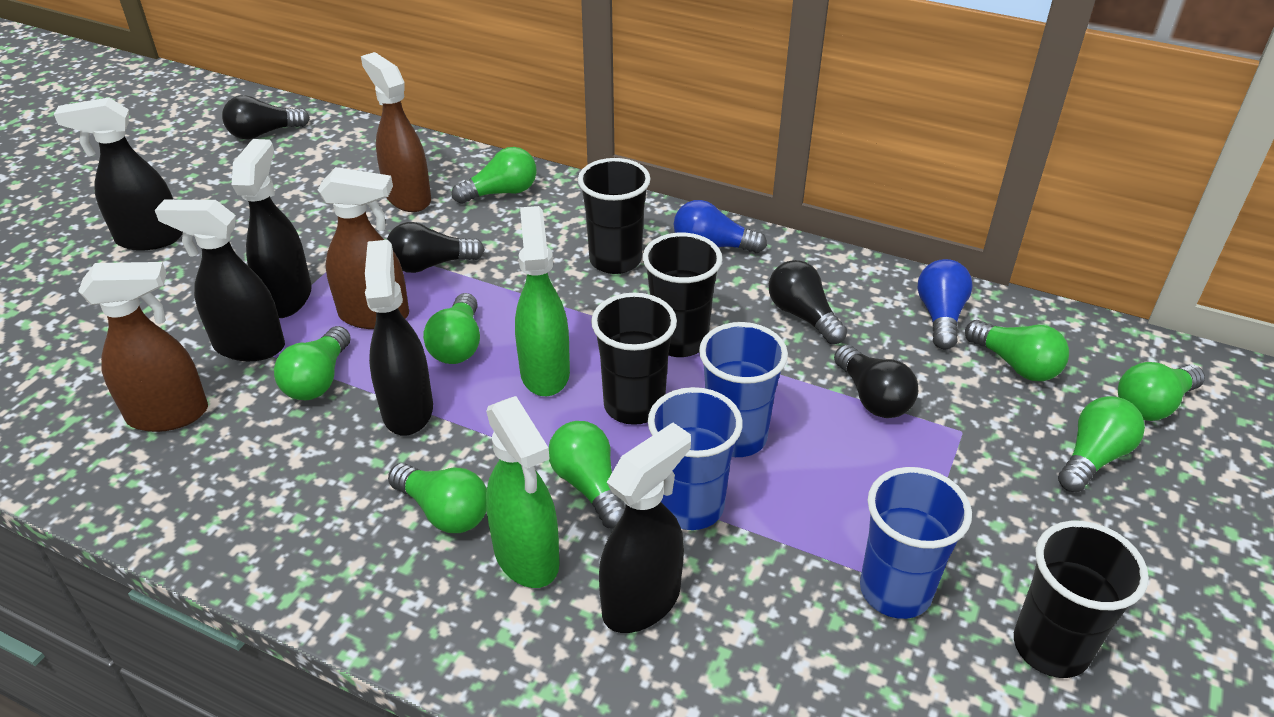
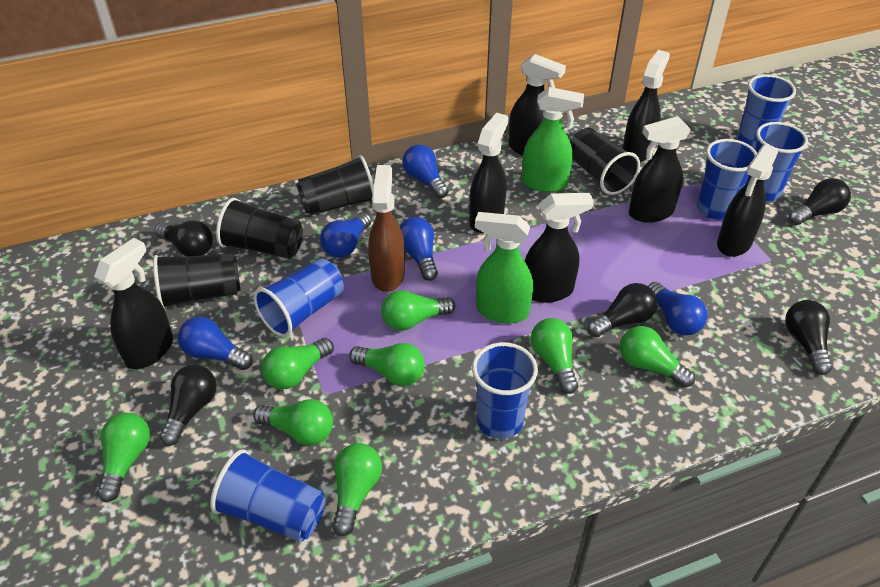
black light bulb: 4 -> 5
black spray bottle: 5 -> 7
blue cup: 3 -> 6
blue light bulb: 2 -> 5
brown spray bottle: 3 -> 1

